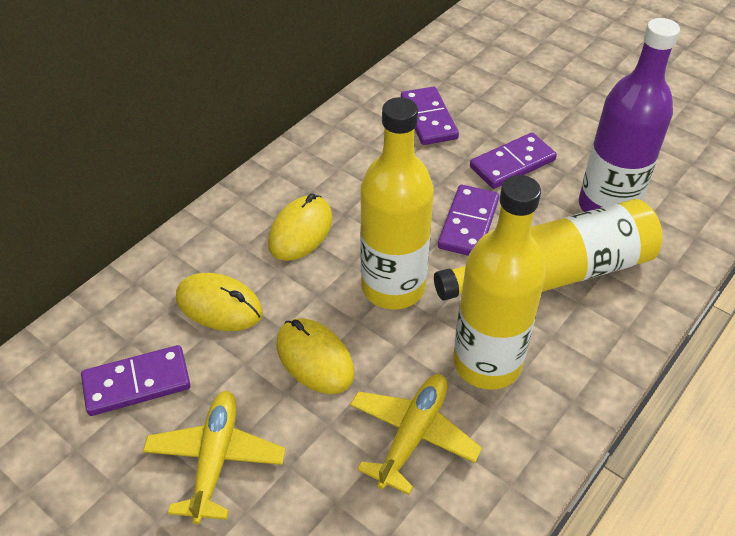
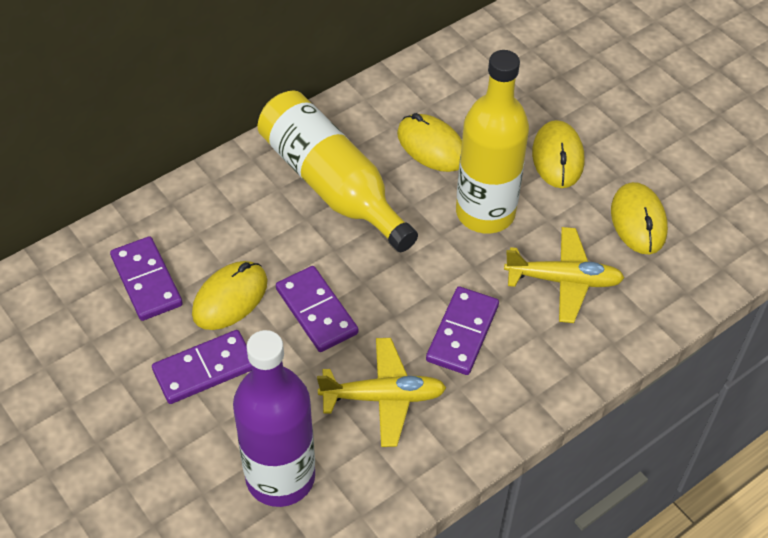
yellow bottle: 3 -> 2
yellow mouse: 3 -> 4

